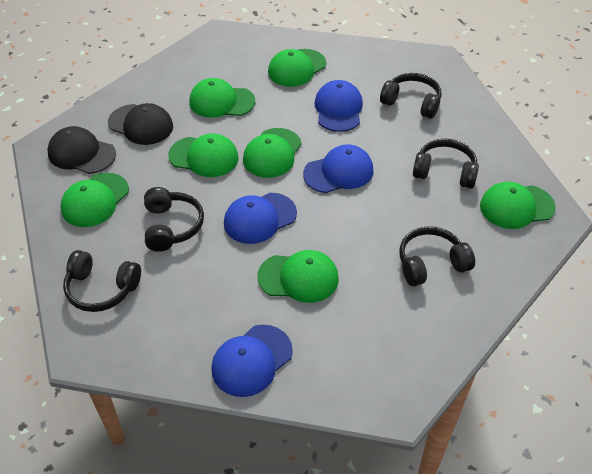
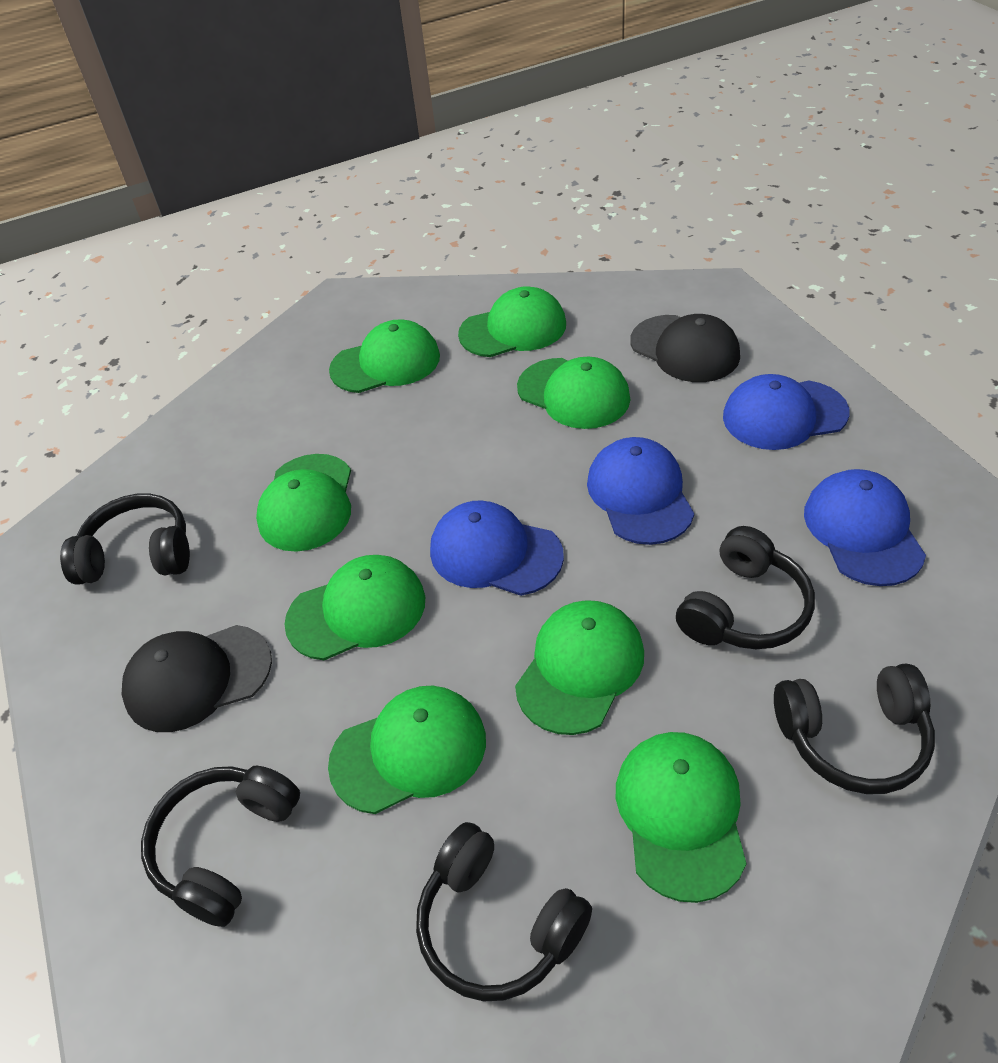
green cap: 7 -> 8

